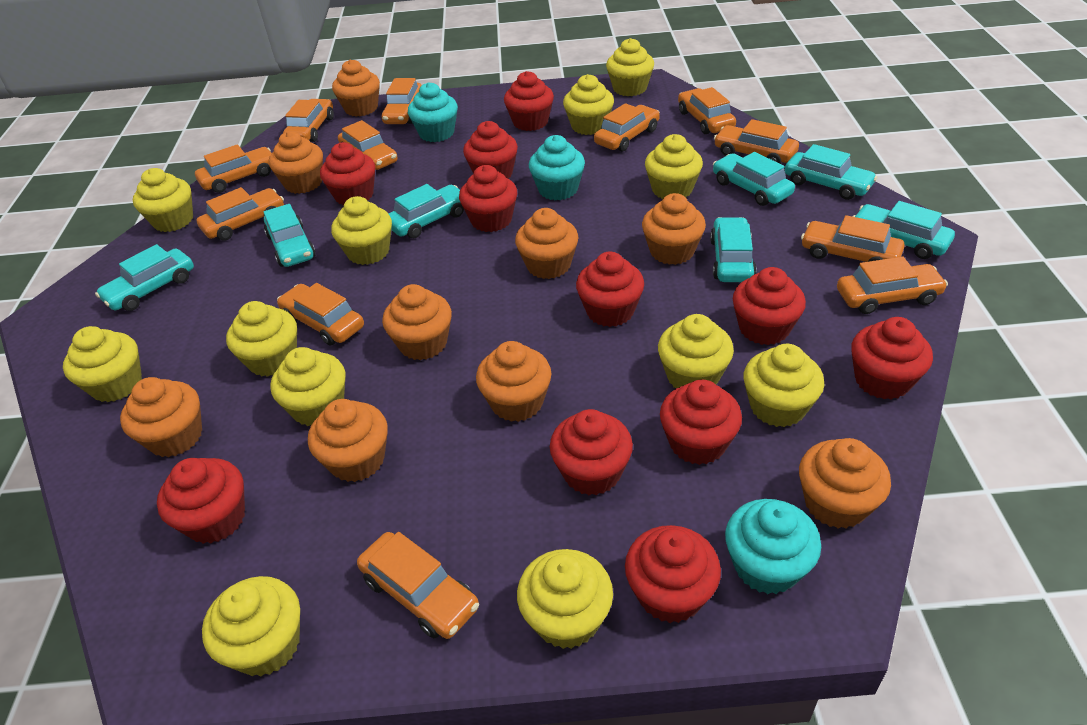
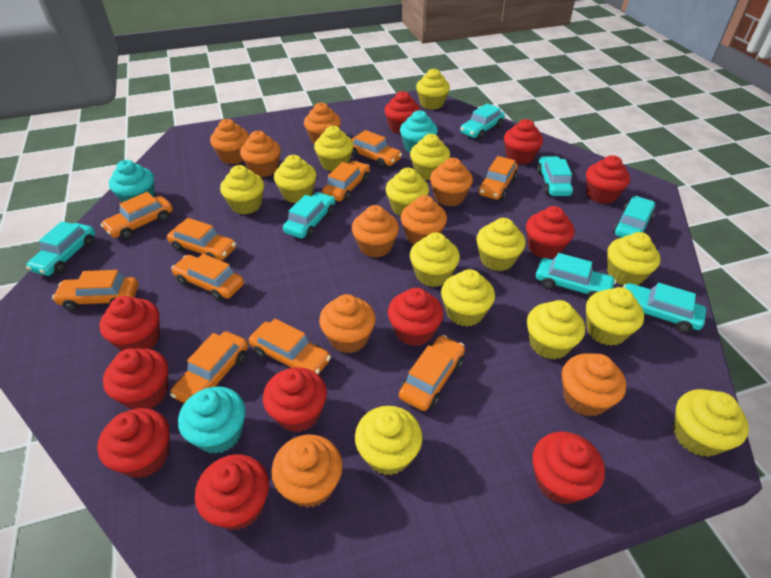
orange car: 12 -> 10
yellow cupcake: 12 -> 14

